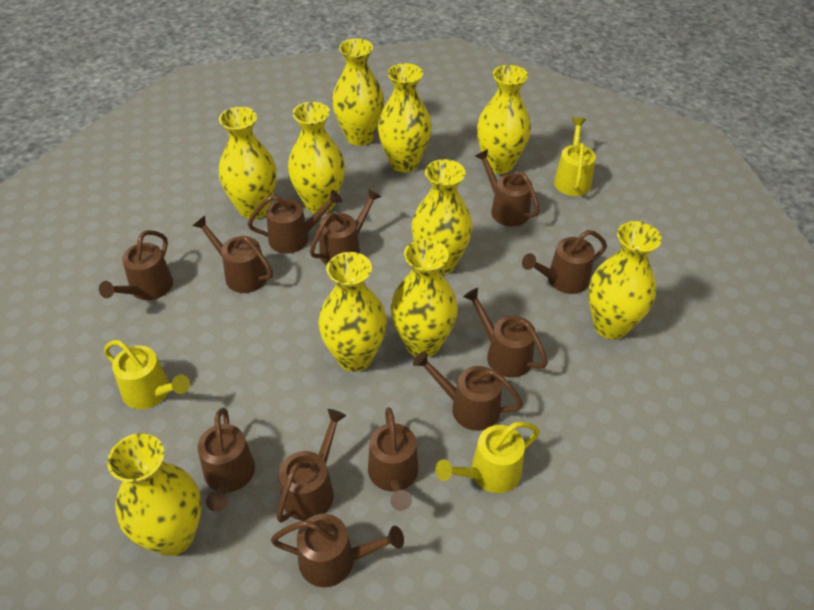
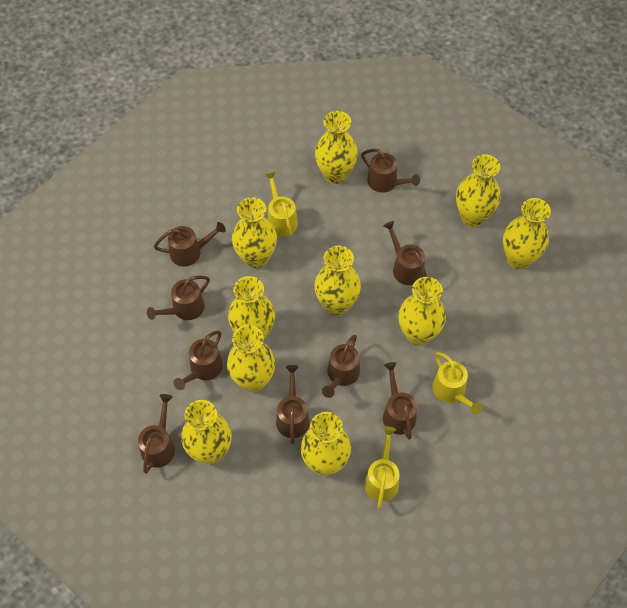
brown watering can: 12 -> 9

